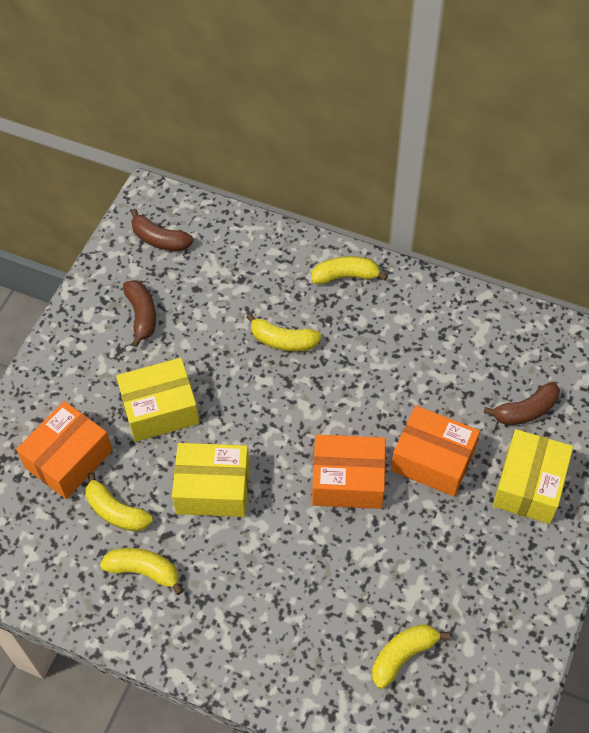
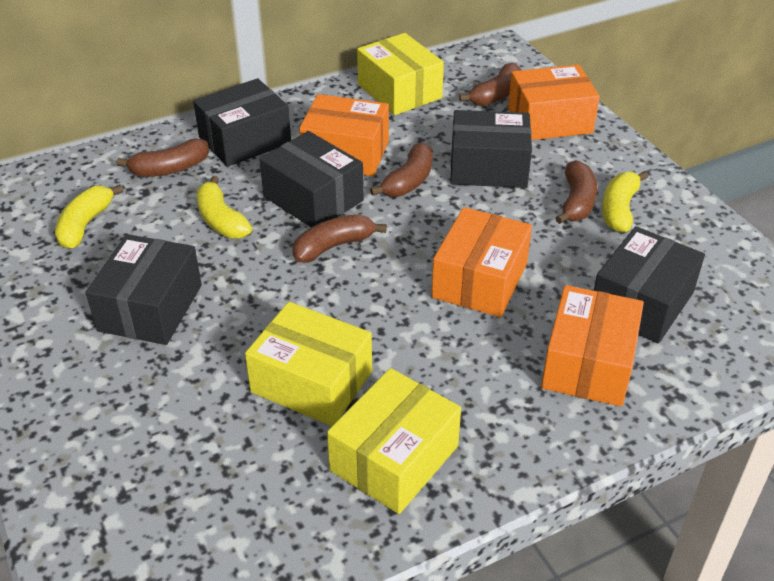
black box: 0 -> 5
brown banana: 3 -> 5
orange box: 3 -> 4
yellow banana: 5 -> 3

